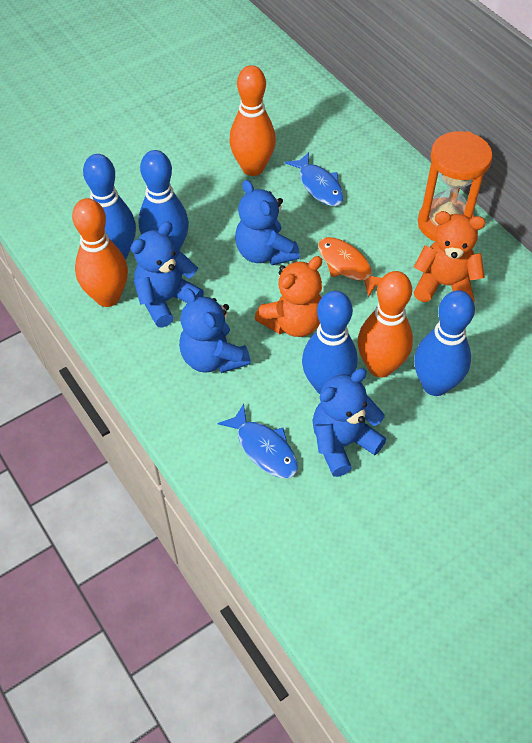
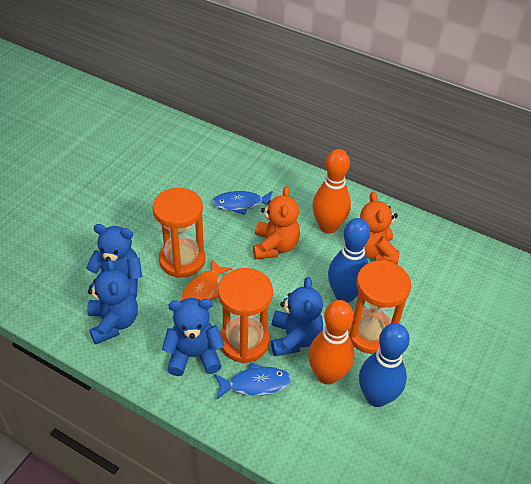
blue bowling pin: 4 -> 2
orange bowling pin: 3 -> 2
orange hourglass: 1 -> 3

